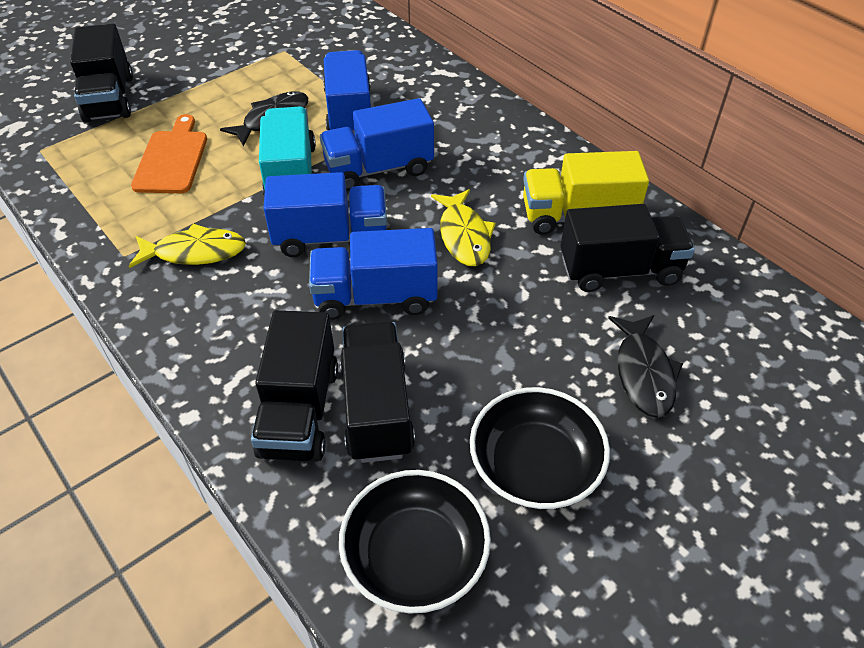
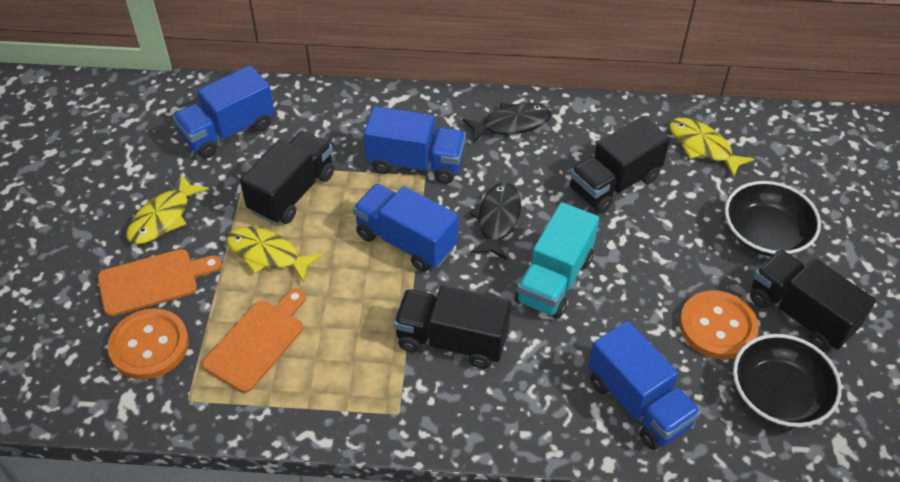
orange button: 0 -> 2
orange cutting board: 1 -> 2
yellow fish: 2 -> 3
yellow truck: 1 -> 0

